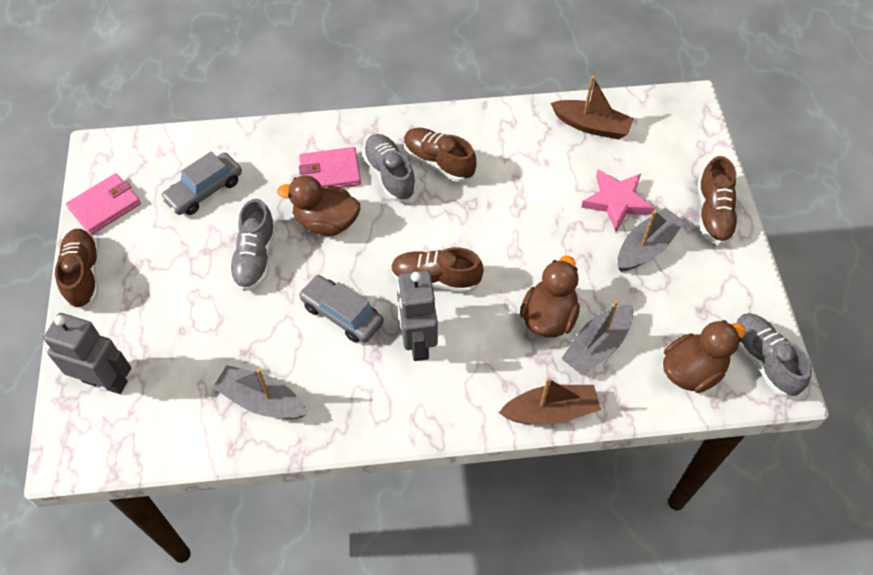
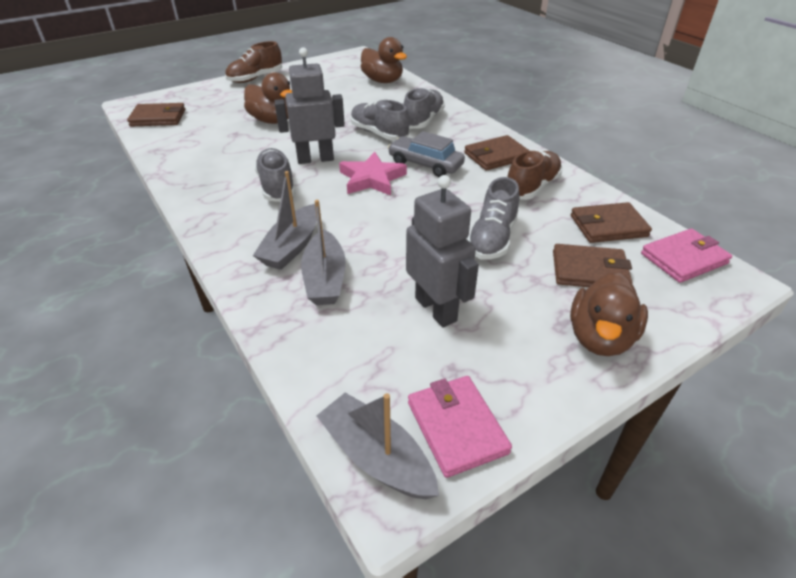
brown boat: 2 -> 0
brown shoe: 4 -> 2
brown wallet: 0 -> 4
grey car: 2 -> 1
grey shoe: 3 -> 4

